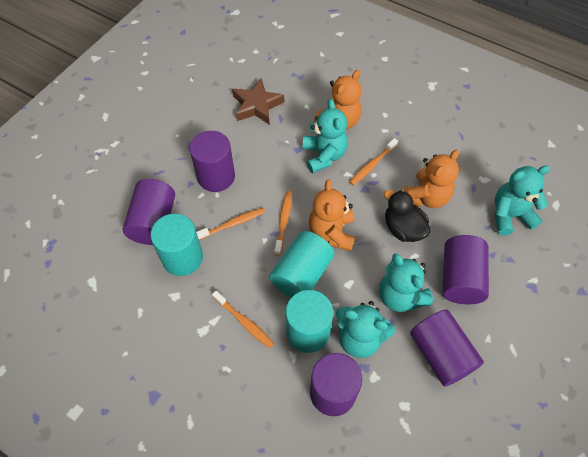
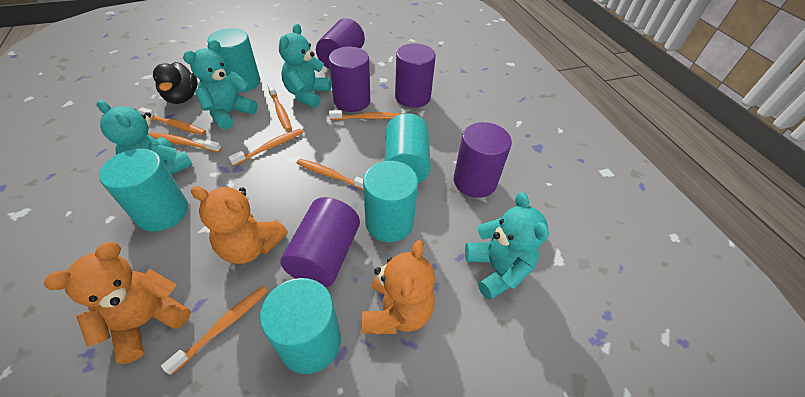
brown star: 1 -> 0
orange toothbrush: 4 -> 7
turquoise cylinder: 3 -> 5

